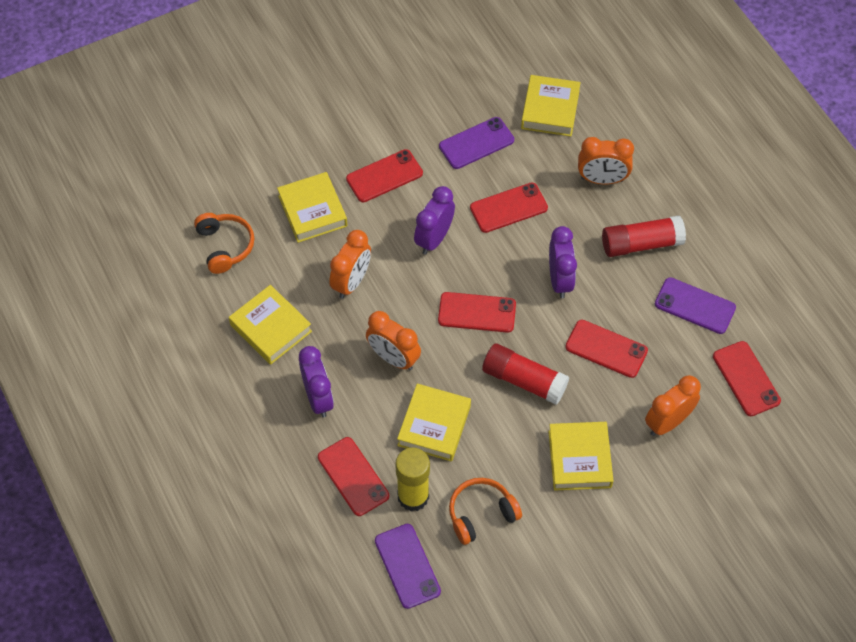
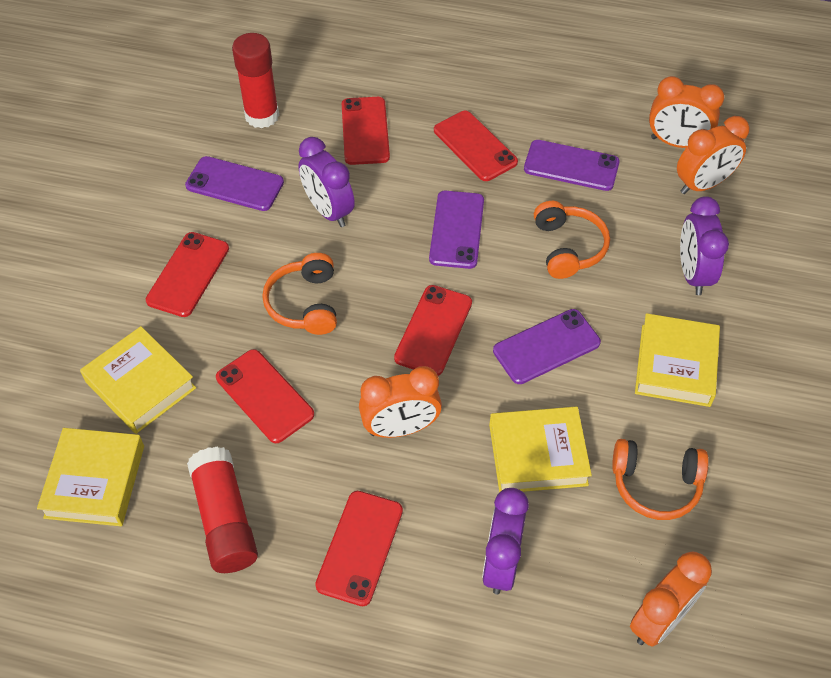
orange headphones: 2 -> 3
purple phone: 3 -> 4
yellow book: 5 -> 4
yellow glue stick: 1 -> 0

